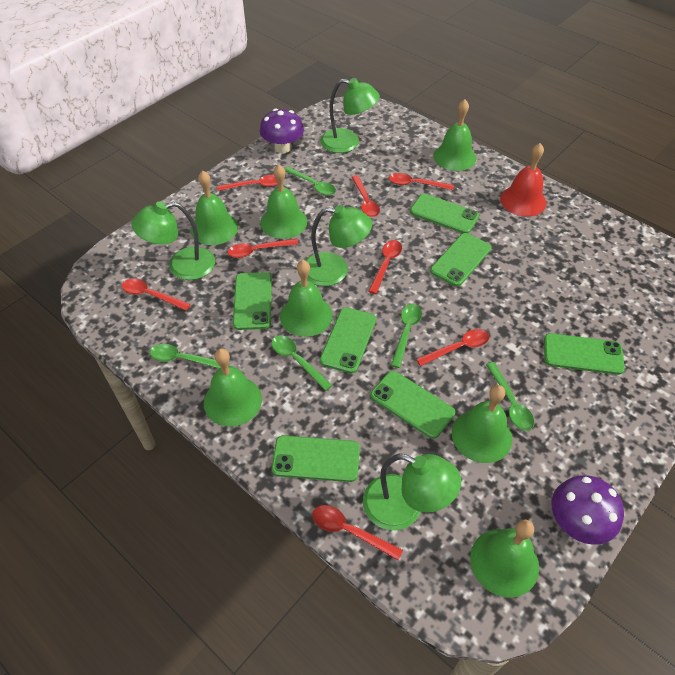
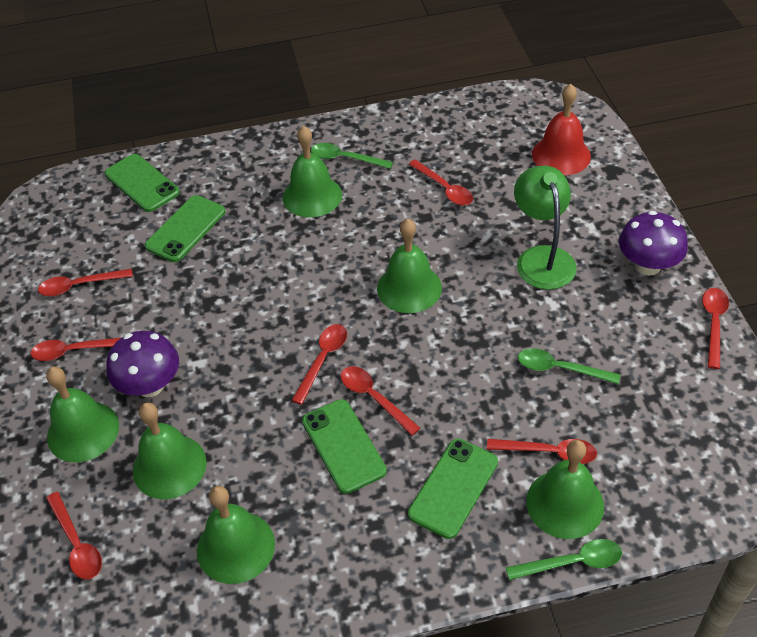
green bell: 7 -> 6
green lamp: 4 -> 1
green phone: 7 -> 4
green spoon: 5 -> 3

